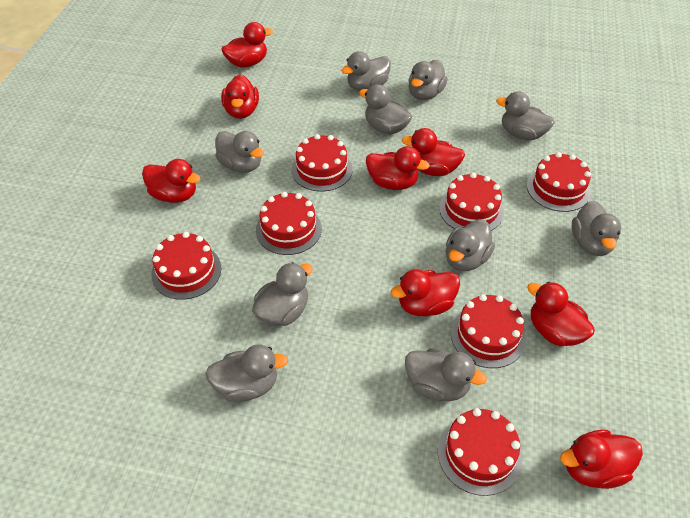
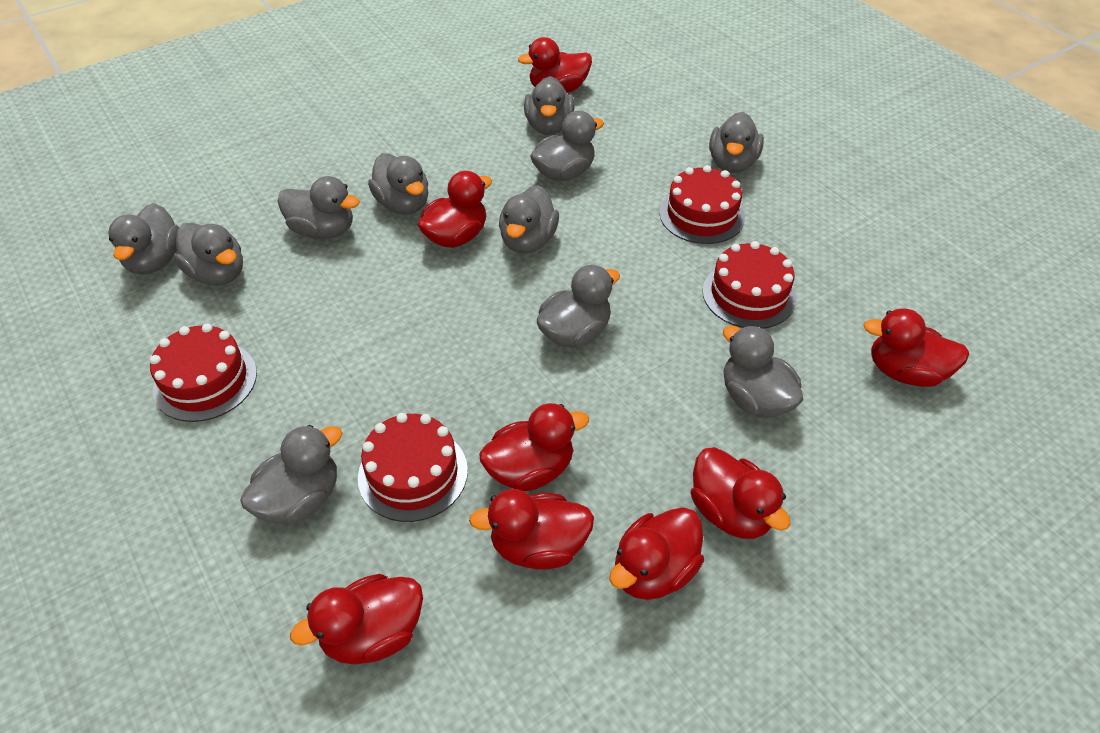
grey duck: 10 -> 11
red cake: 7 -> 4

